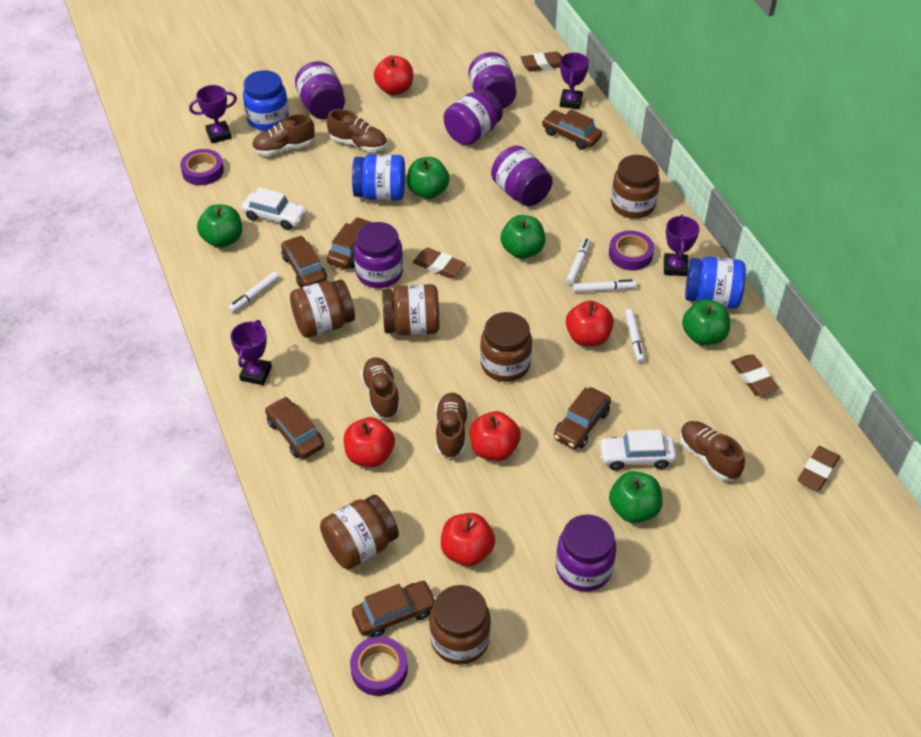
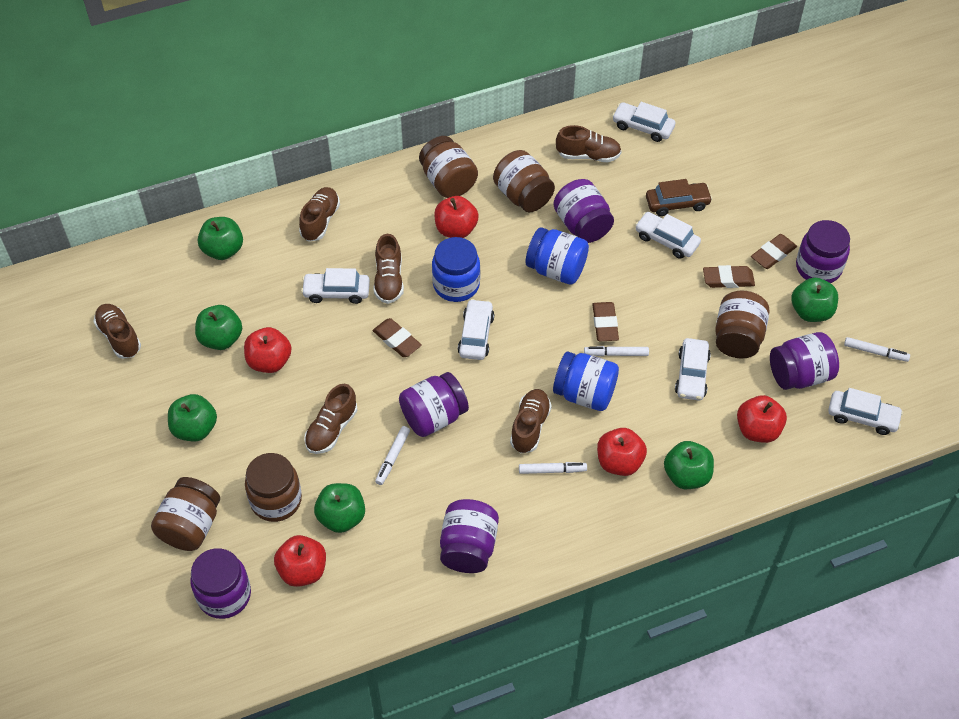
brown car: 6 -> 1
brown jar: 6 -> 5
brown shoe: 5 -> 6
green apple: 5 -> 6
purple tape: 3 -> 0
purple trophy: 4 -> 0
white car: 2 -> 6

